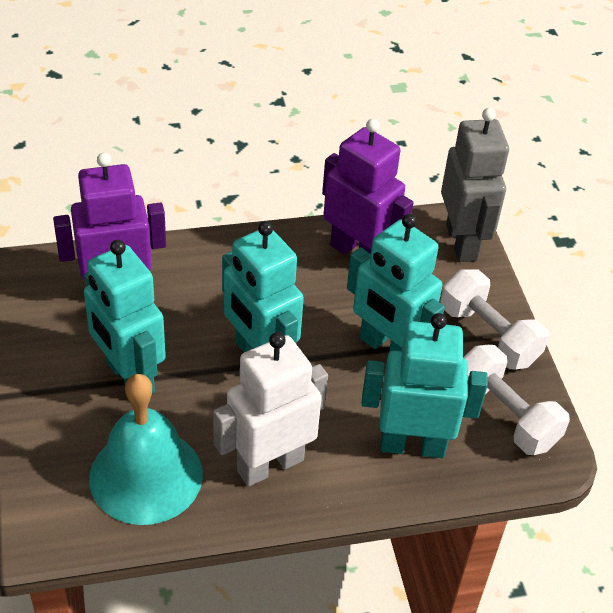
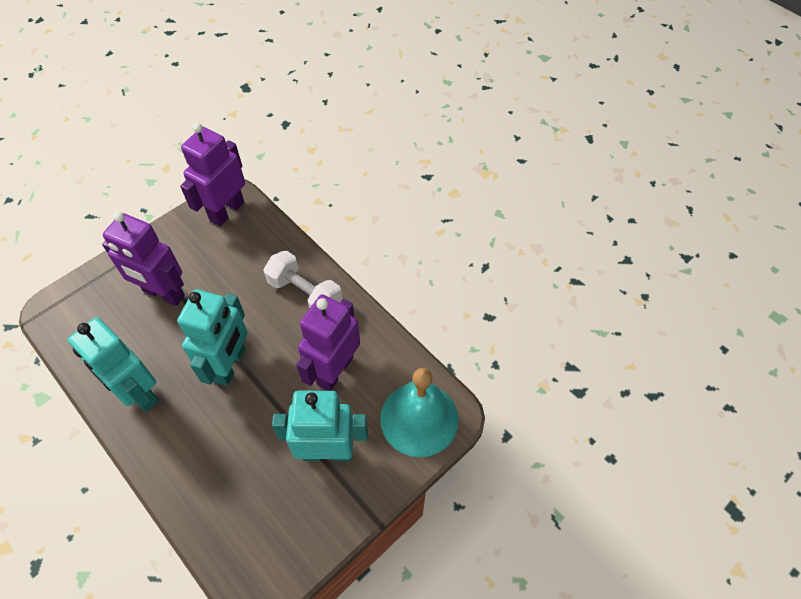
grey robot: 1 -> 0
purple robot: 2 -> 3
turquoise robot: 4 -> 3
white dumbbell: 2 -> 1
white robot: 1 -> 0

